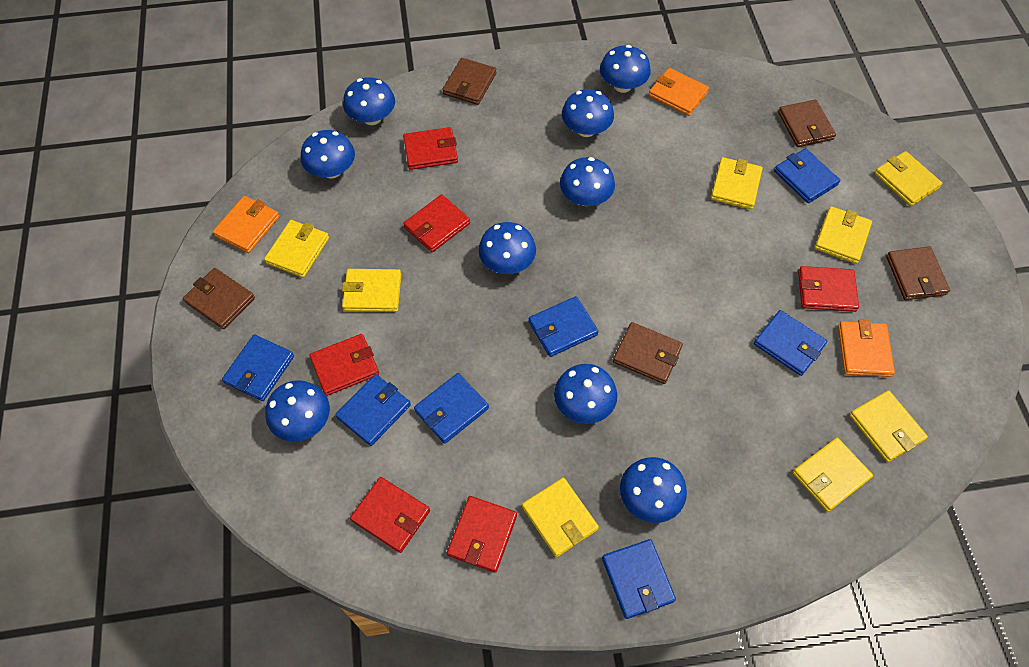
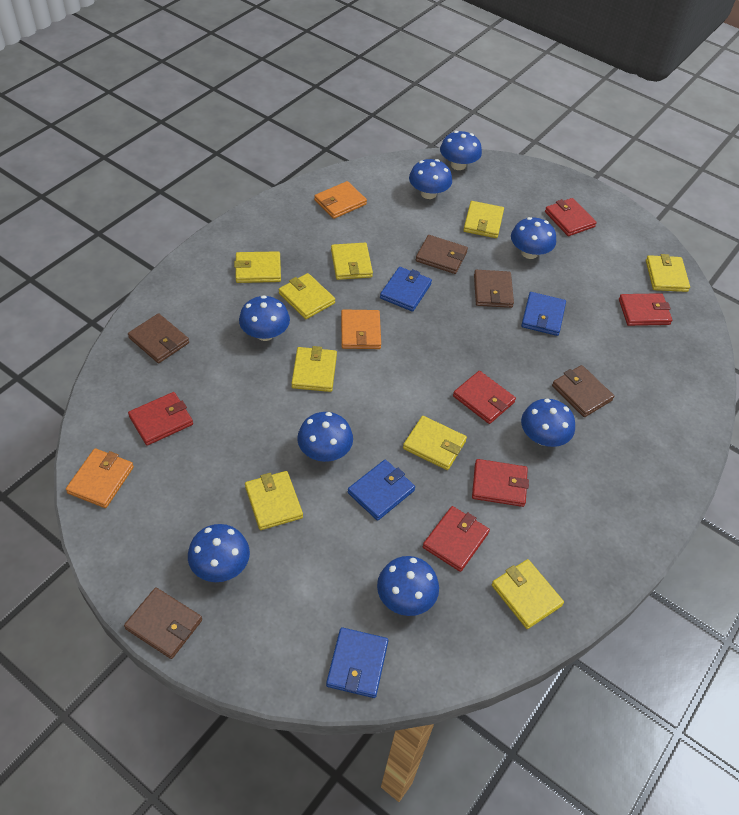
blue mushroom: 9 -> 8
blue wallet: 7 -> 4
yellow wallet: 8 -> 9

